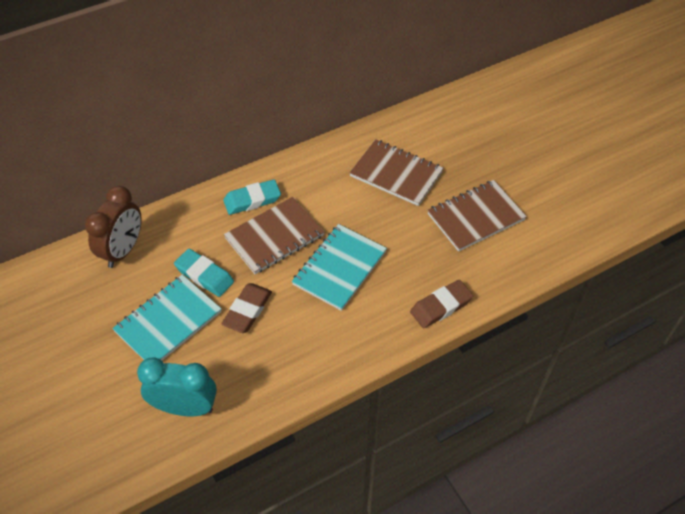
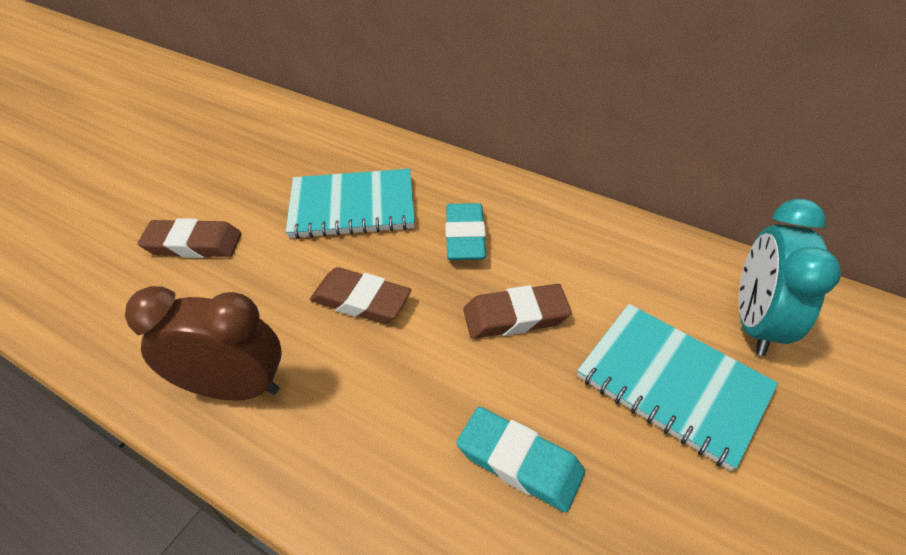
brown eraser: 2 -> 3
brown notebook: 3 -> 0

